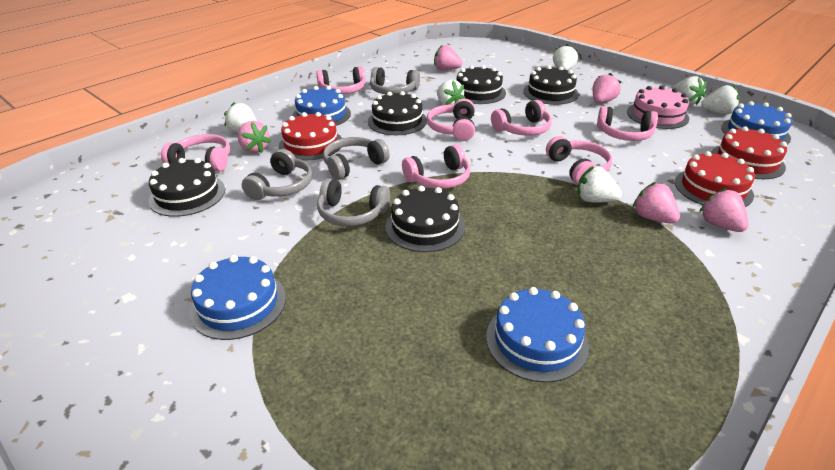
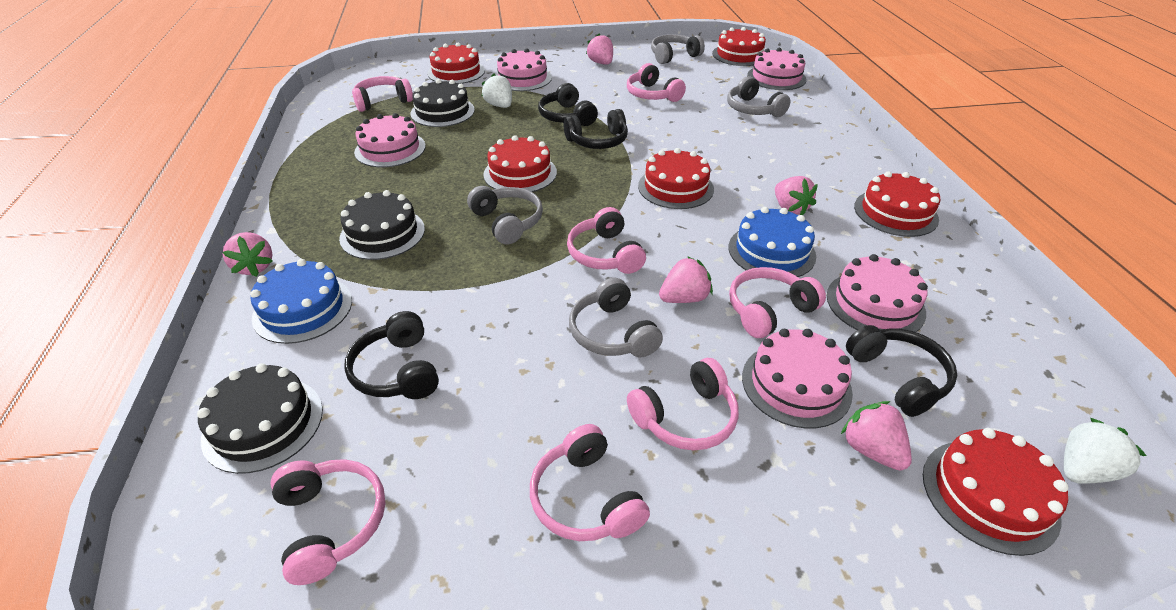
black cake: 5 -> 3
black headphones: 0 -> 4
blue cake: 4 -> 2
pink cake: 1 -> 5
red cake: 3 -> 6
white strawberry: 6 -> 2

